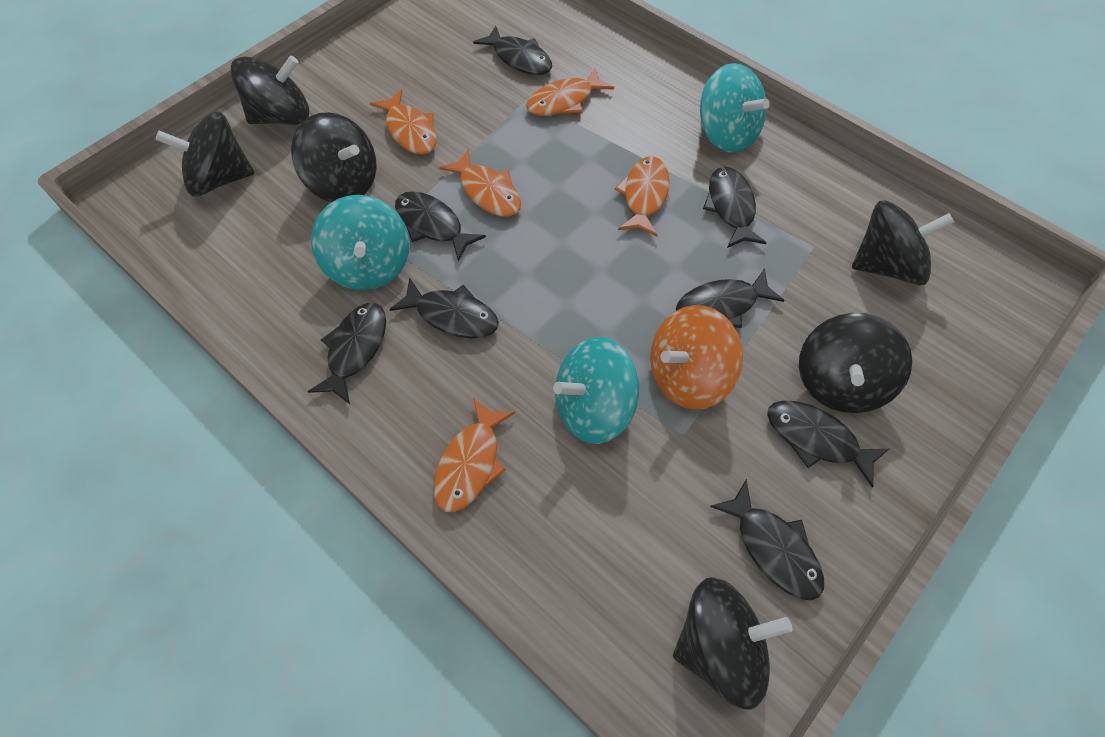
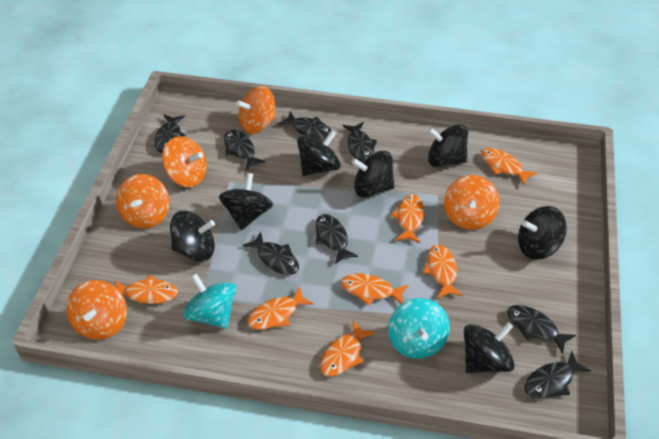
black spinning top: 6 -> 7
orange fish: 5 -> 7
orange spinning top: 1 -> 5
turquoise spinning top: 3 -> 2

